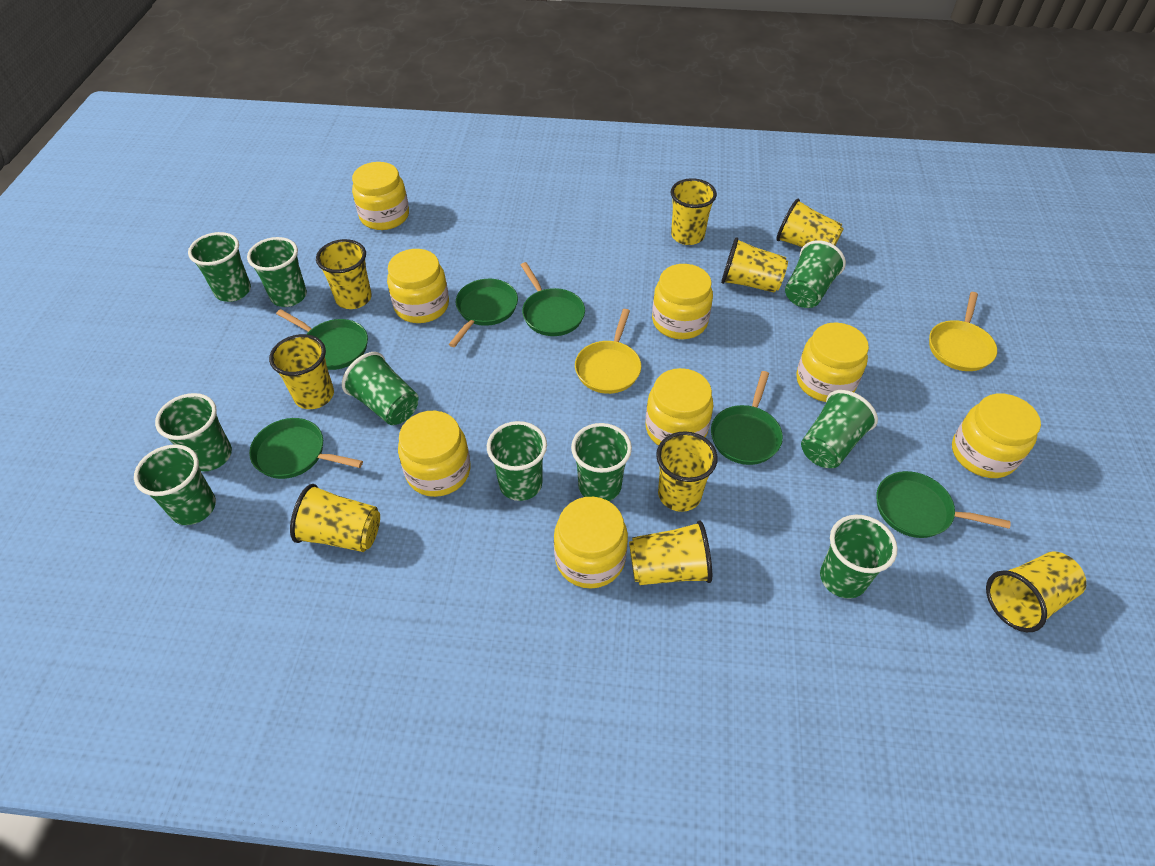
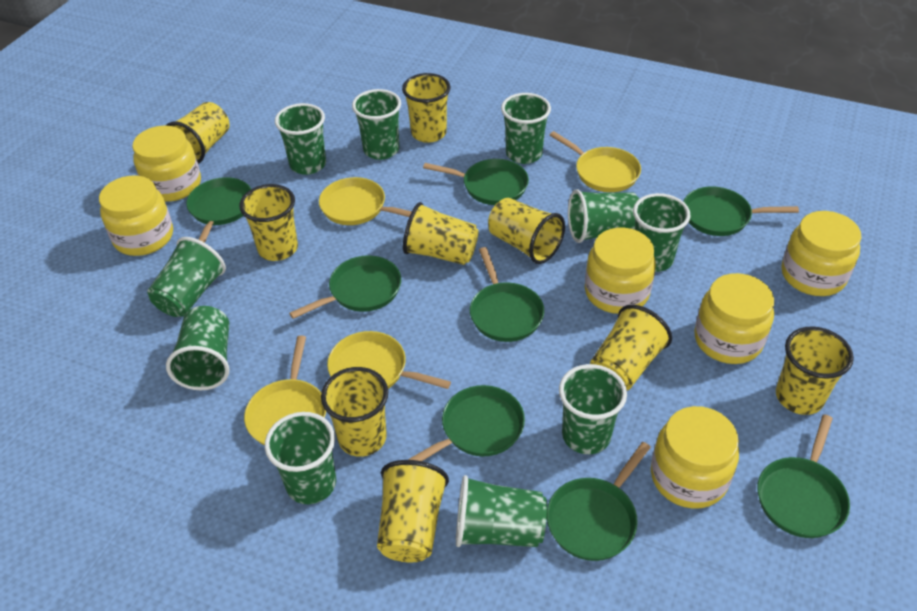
green pan: 6 -> 8
yellow jar: 8 -> 6
yellow pan: 2 -> 4

